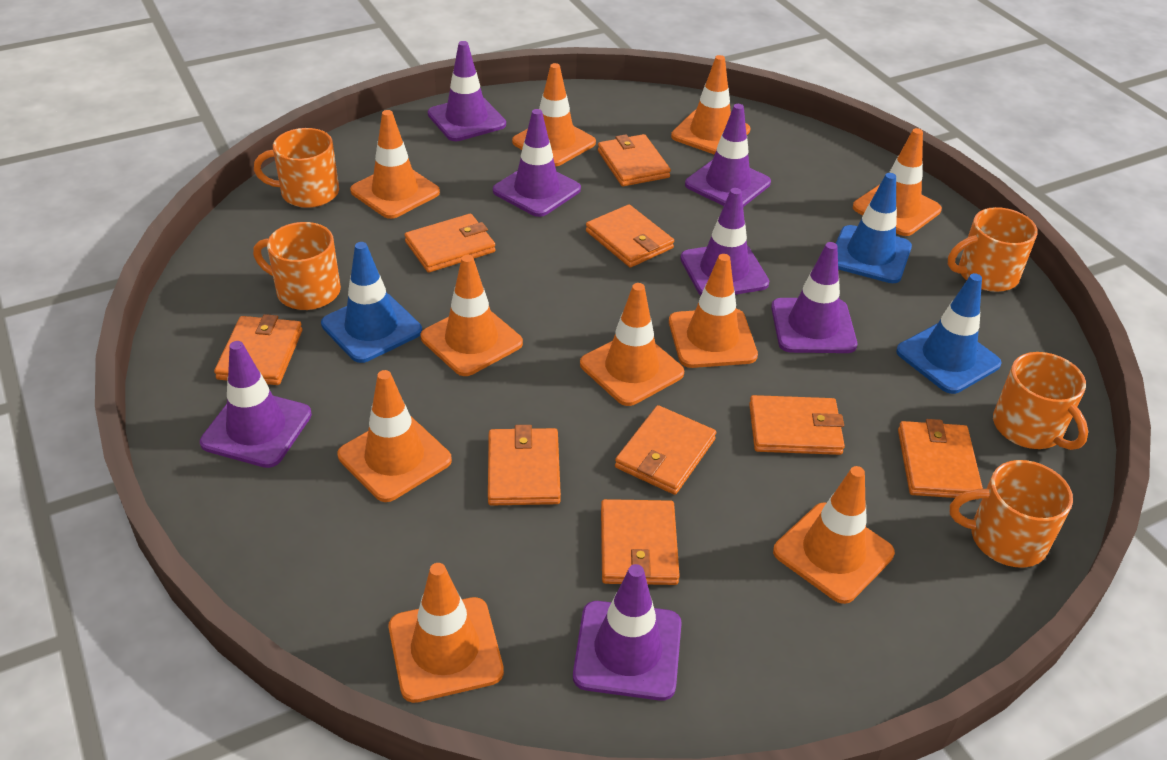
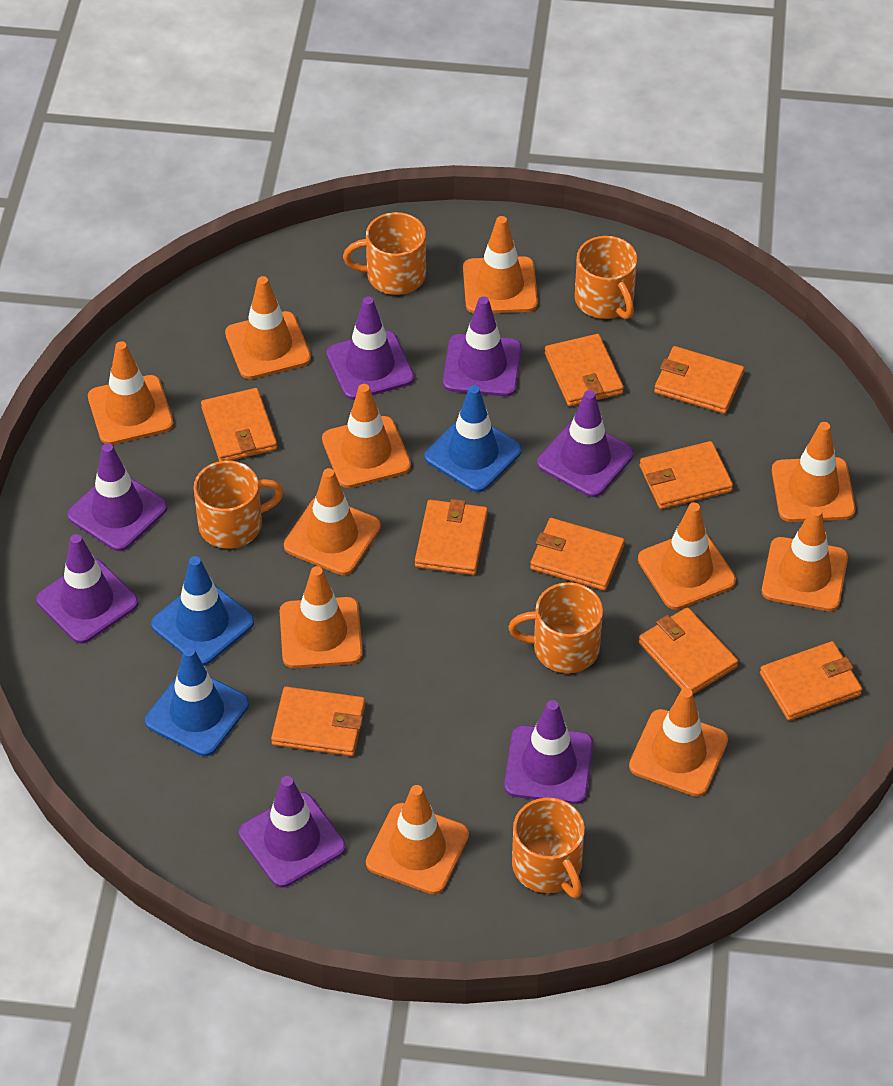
orange traffic cone: 10 -> 11

